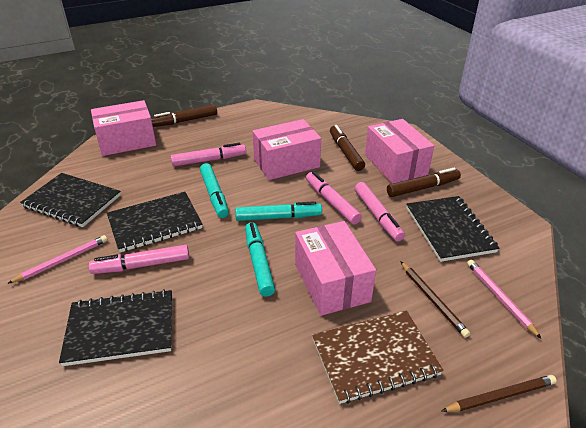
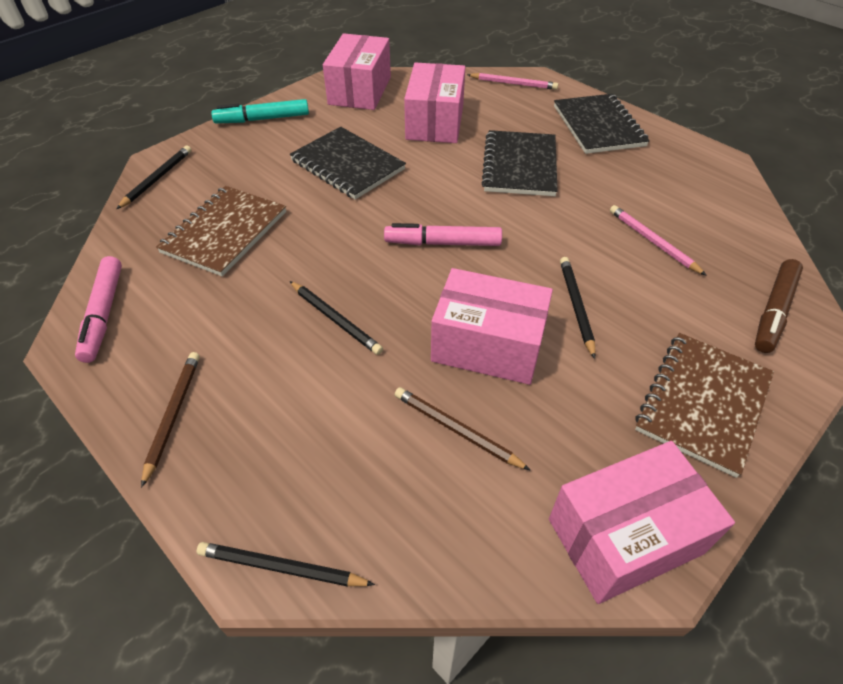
black notebook: 4 -> 3
black pencil: 0 -> 4
brown marker: 3 -> 1
brown notebook: 1 -> 2
pink marker: 4 -> 2
turquoise marker: 3 -> 1

